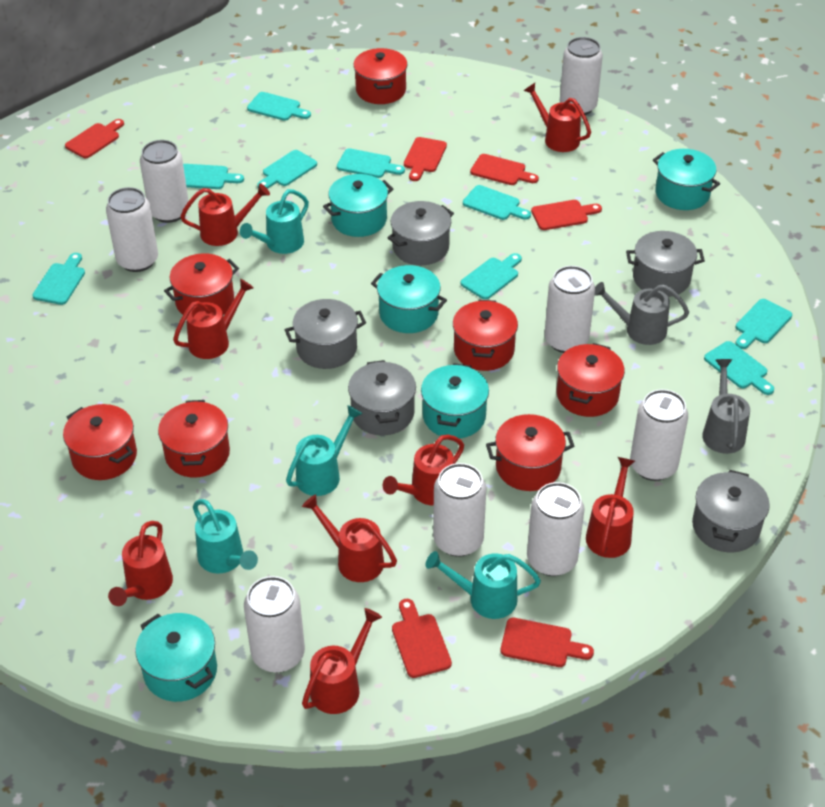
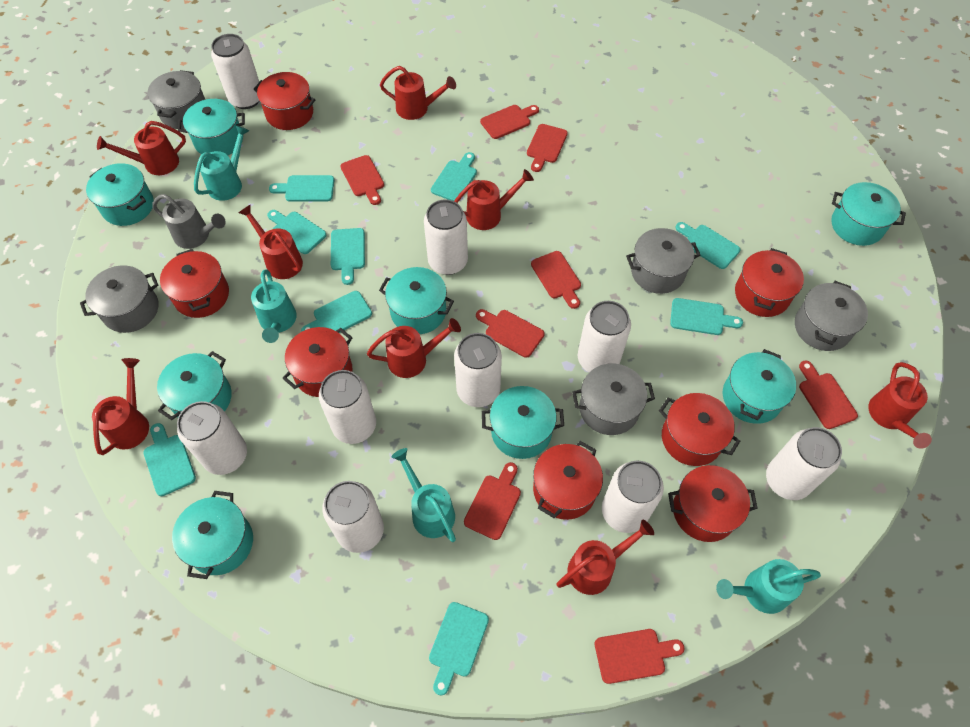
grey watering can: 2 -> 1
red cutting board: 6 -> 8
turquoise pot: 5 -> 8
white can: 8 -> 9

